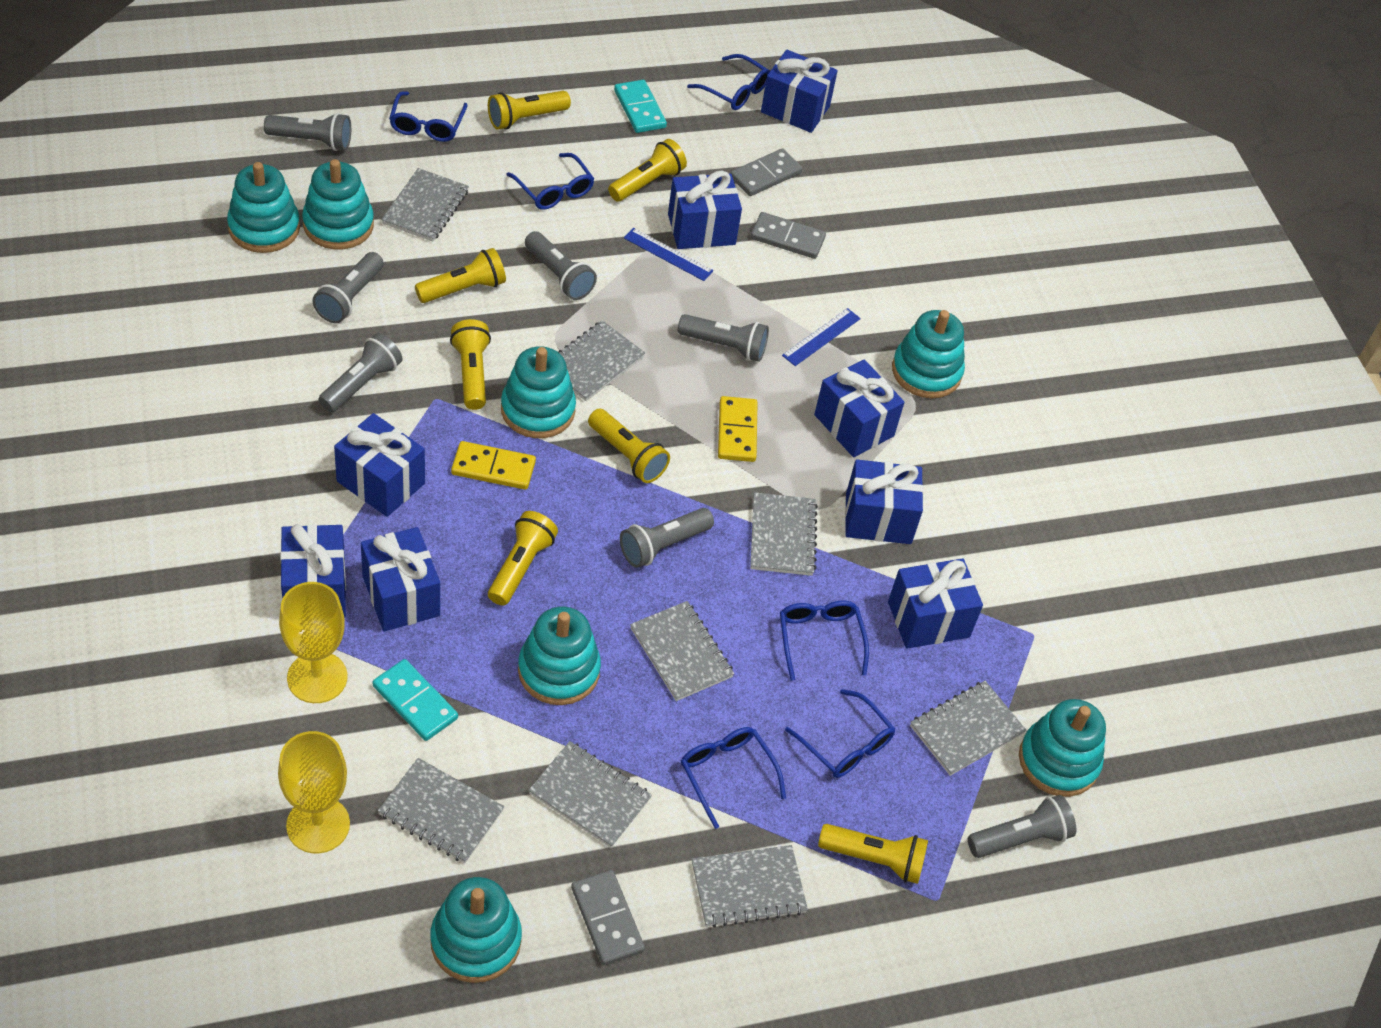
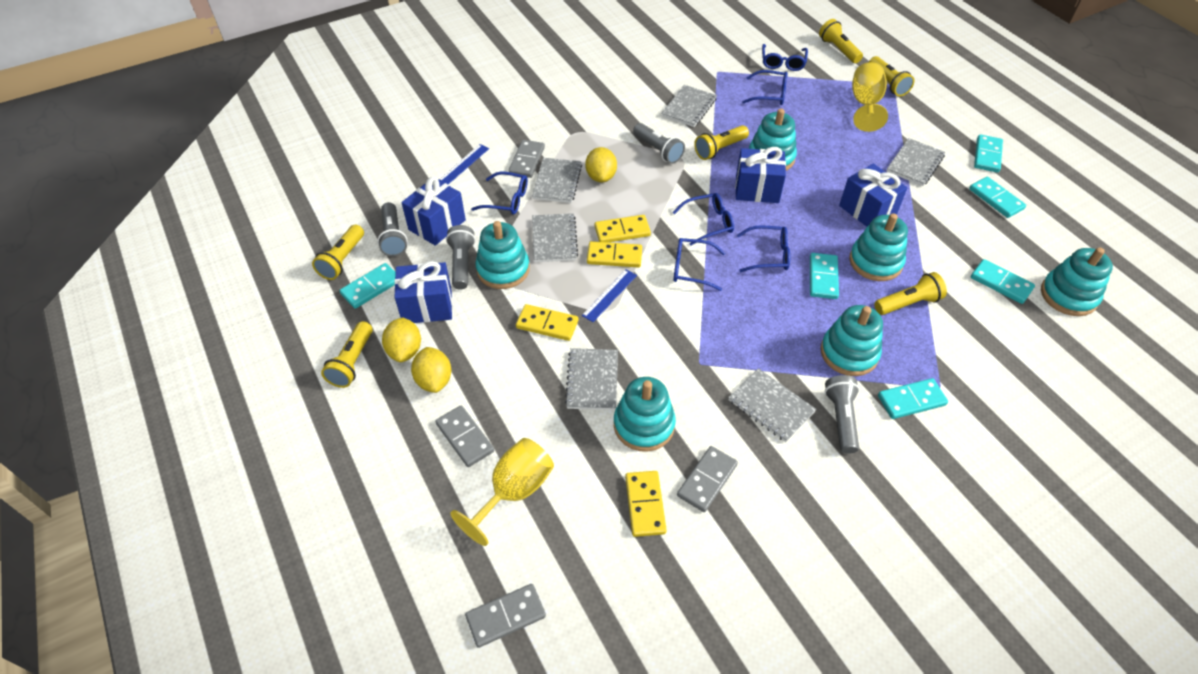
blue gift: 8 -> 4
grey domino: 3 -> 4
grey flashlight: 7 -> 4
grey notebook: 8 -> 6
turquoise domino: 2 -> 6
turquoise stacking toy: 7 -> 6
yellow domino: 2 -> 4
yellow flashlight: 7 -> 6
yellow lemon: 0 -> 3

